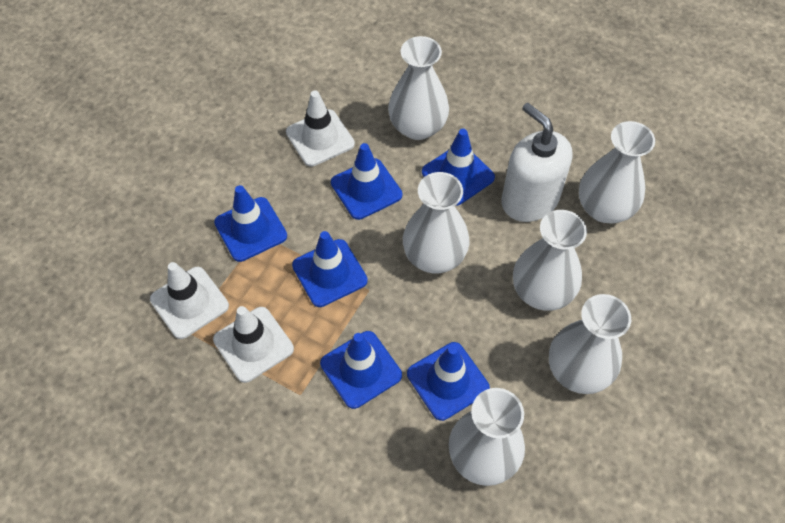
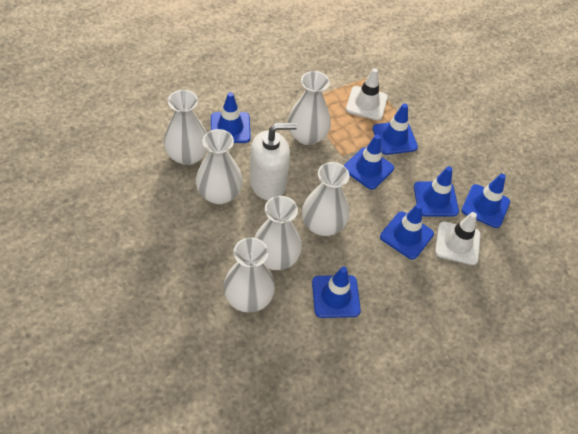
blue traffic cone: 6 -> 7
white traffic cone: 3 -> 2

